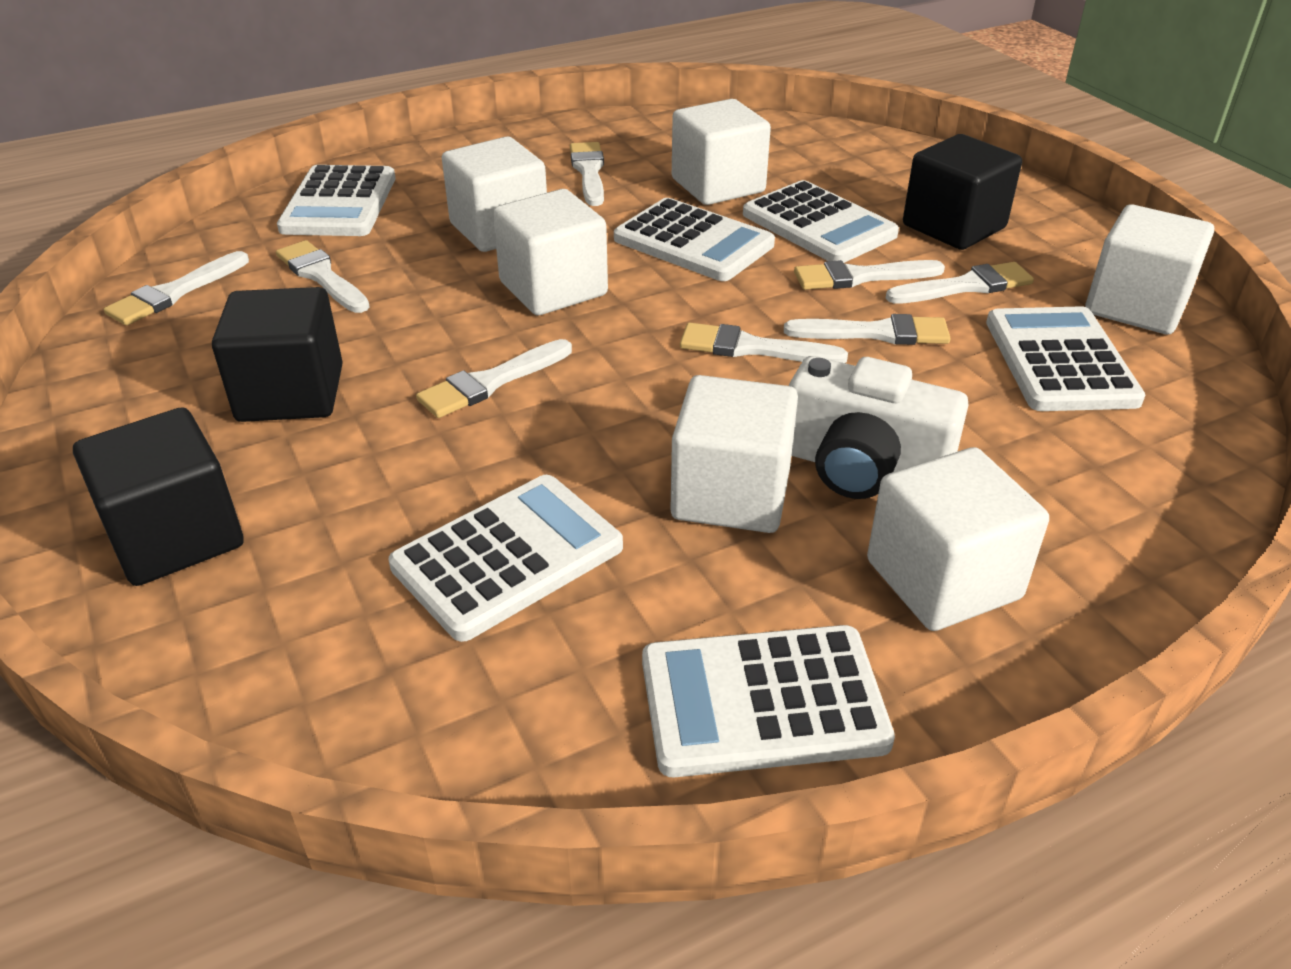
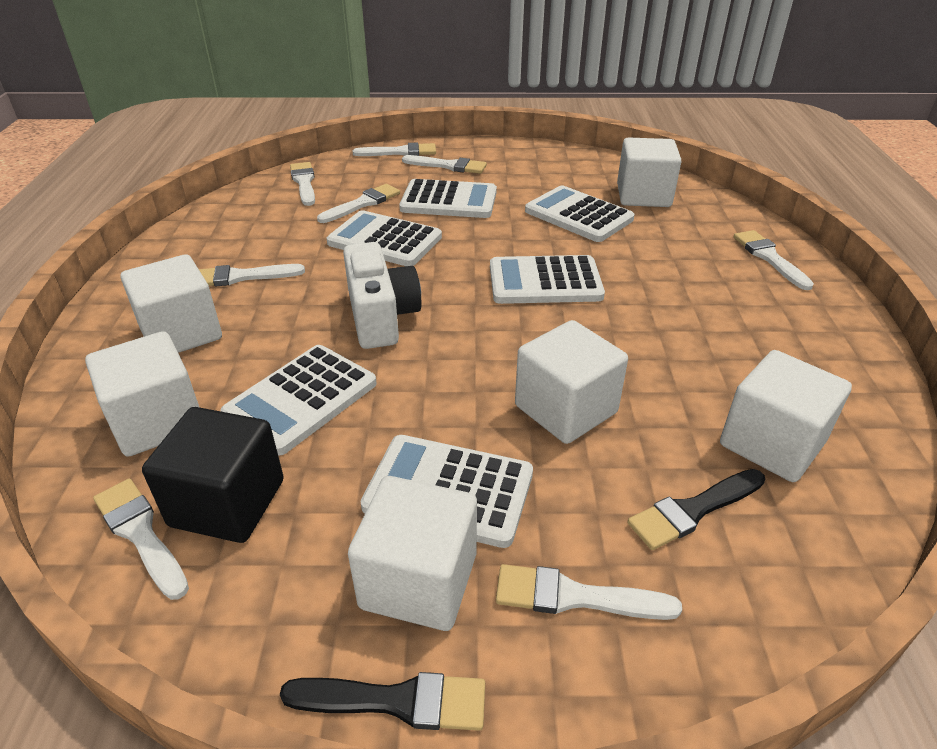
black brush: 0 -> 2
black cube: 3 -> 1

